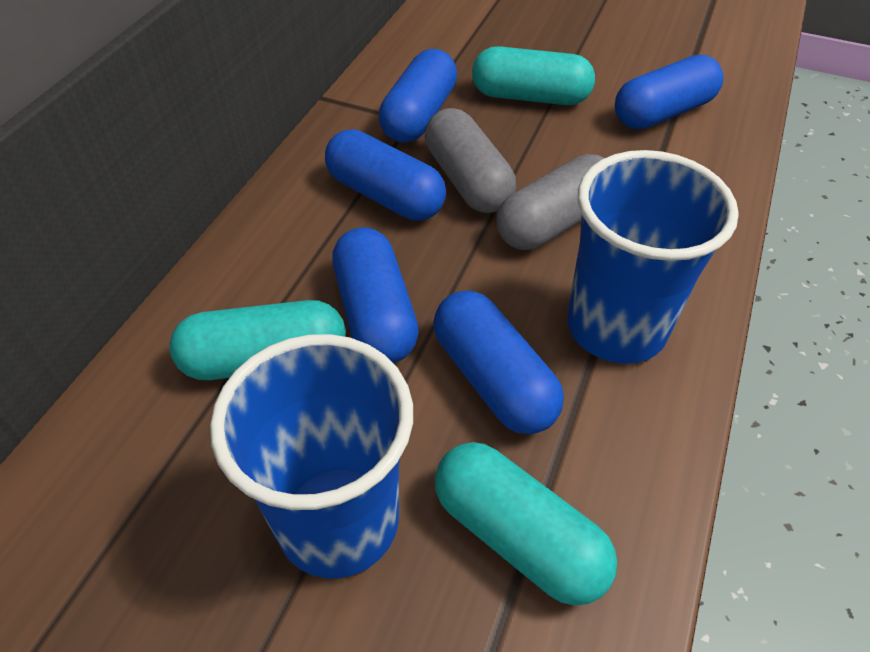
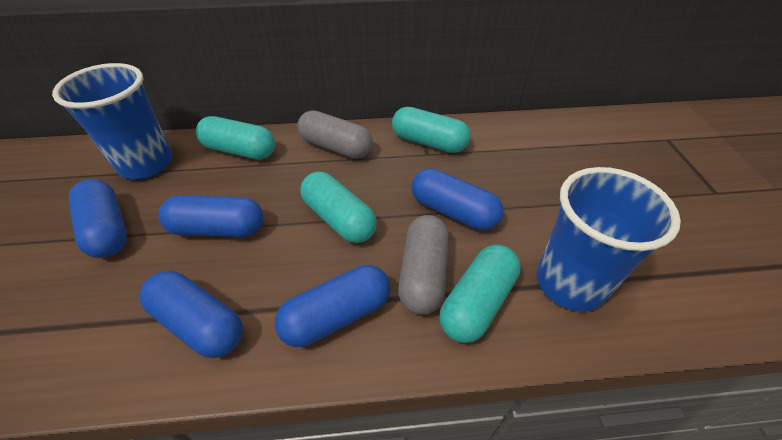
turquoise capsule: 3 -> 4

